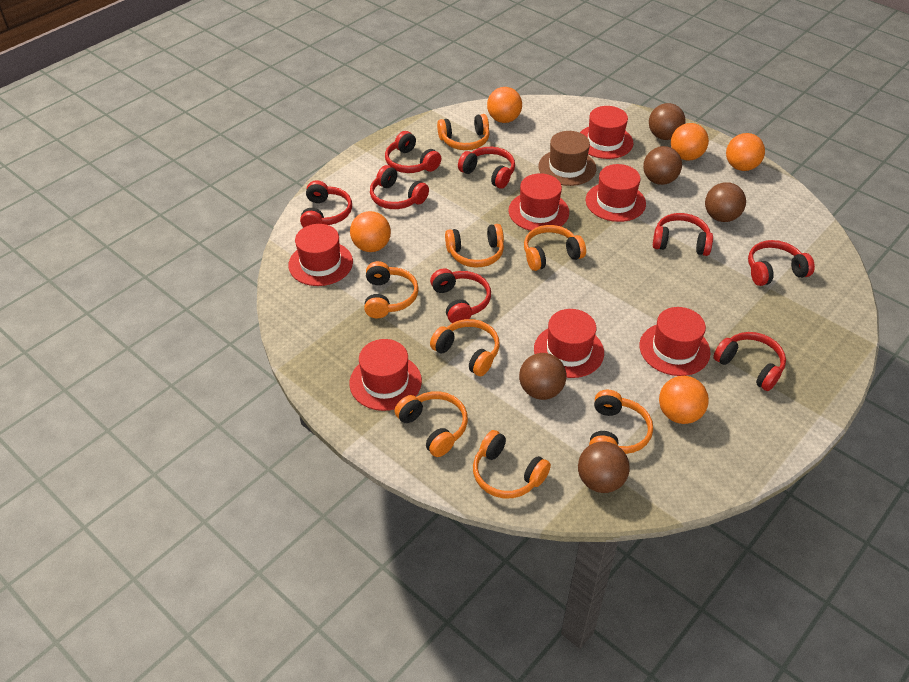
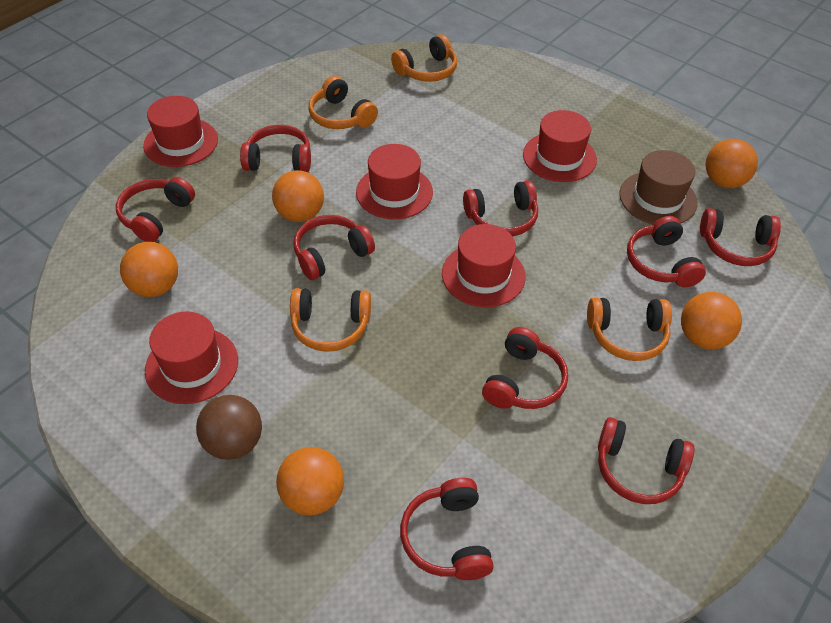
brown ball: 5 -> 1
orange headphones: 8 -> 4
red hat: 7 -> 5
red headphones: 8 -> 9

